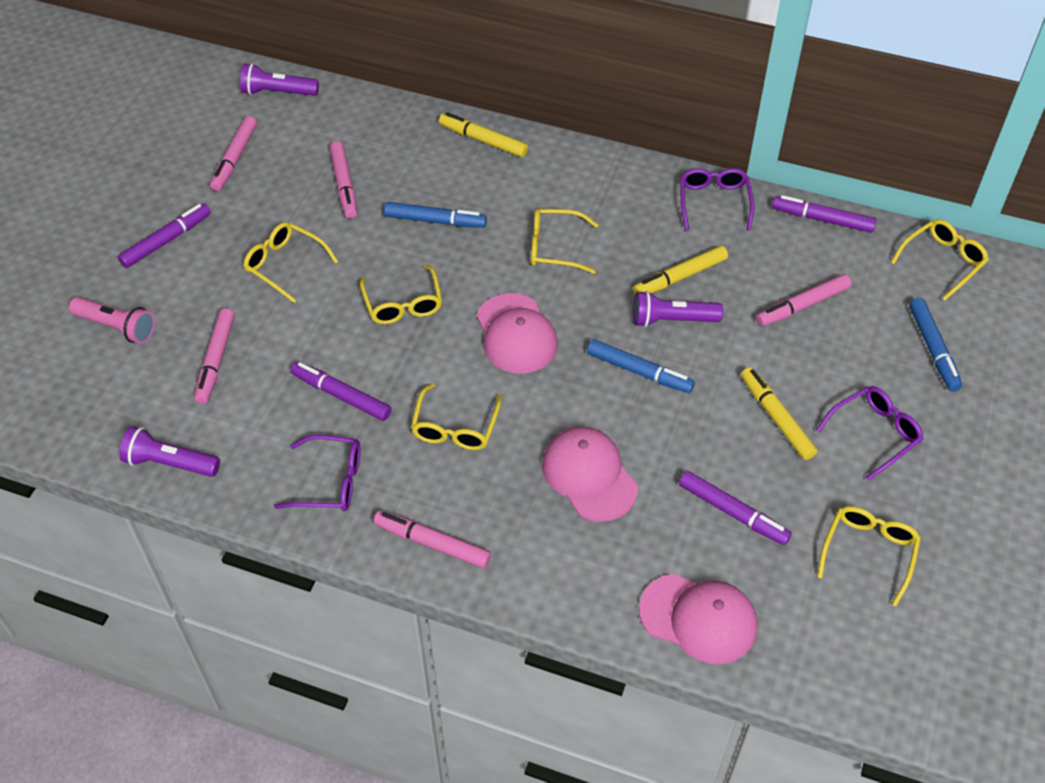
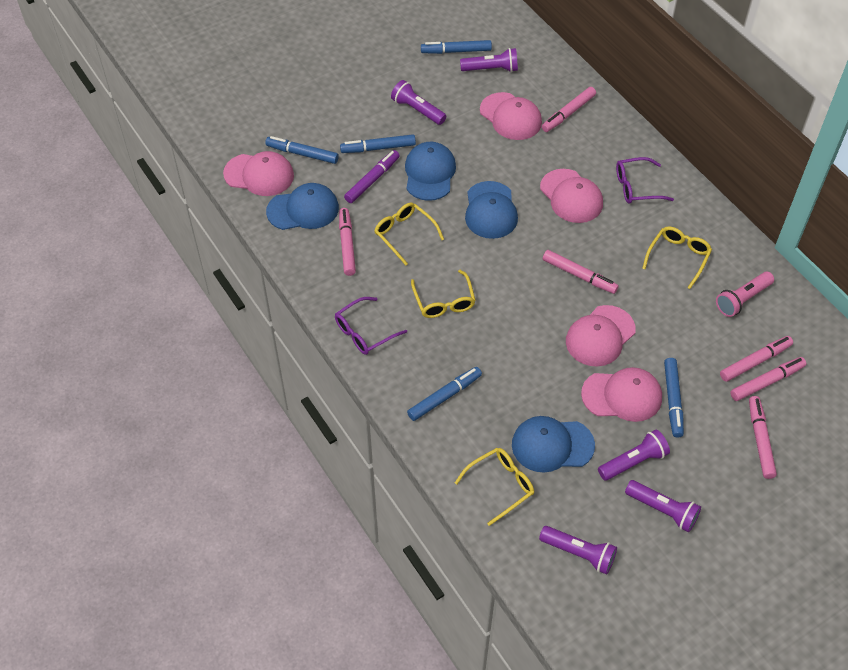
blue cap: 0 -> 4
blue marker: 3 -> 5
pink cap: 3 -> 5
pink marker: 5 -> 6
purple flashlight: 3 -> 5
purple glasses: 3 -> 2
purple marker: 4 -> 1
yellow glasses: 6 -> 4
yellow marker: 3 -> 0

